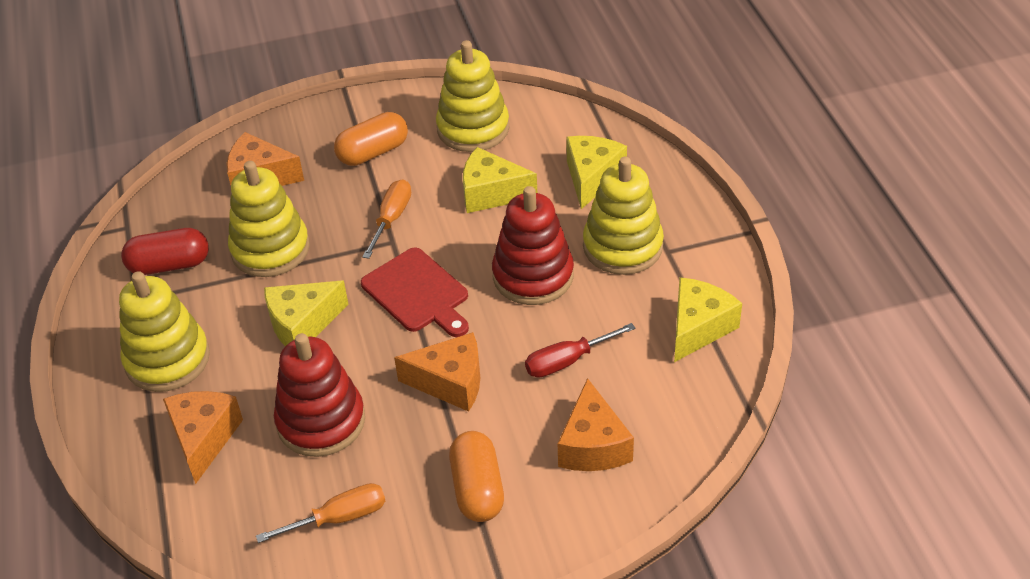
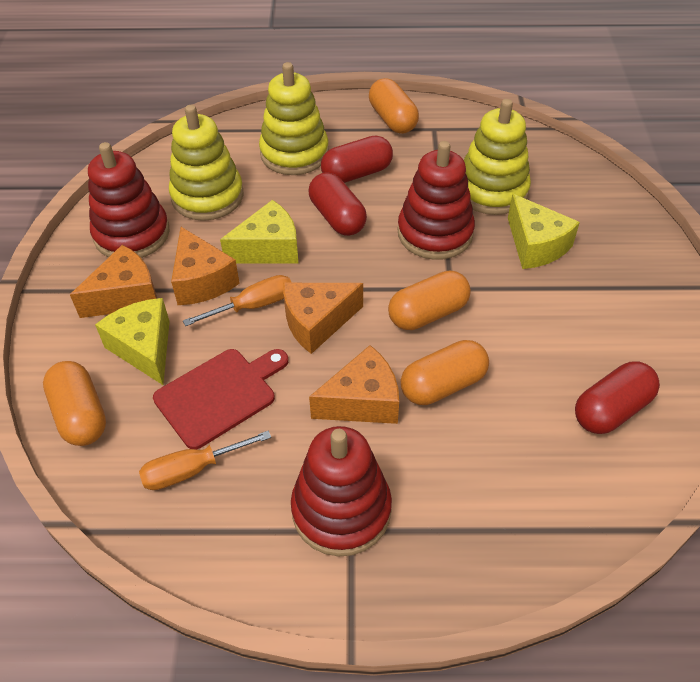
orange capsule: 2 -> 4
red capsule: 1 -> 3
red screwdriver: 1 -> 0
red stacking toy: 2 -> 3
yellow cheese: 4 -> 3
yellow stacking toy: 4 -> 3

